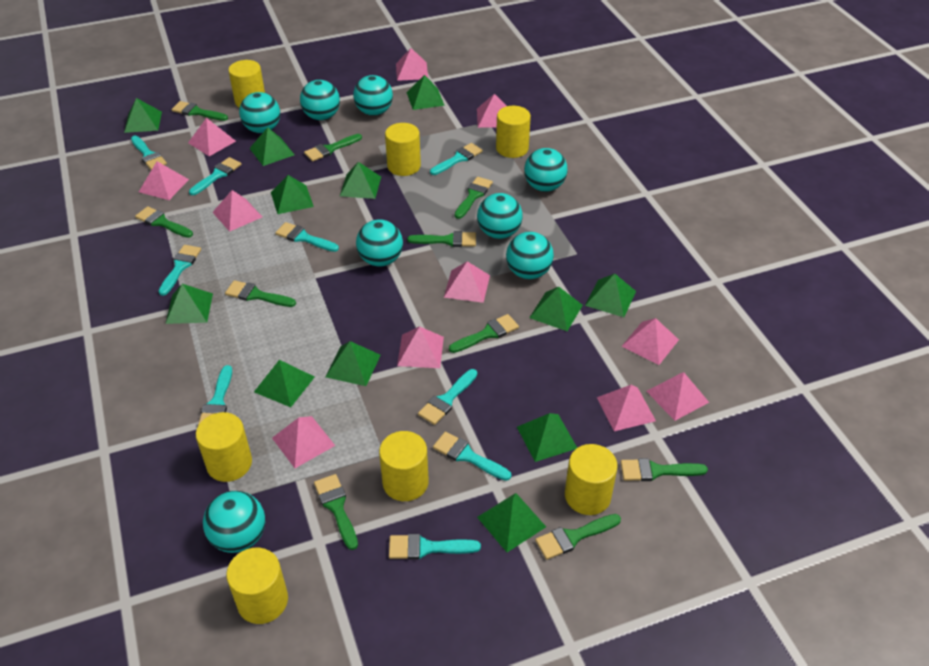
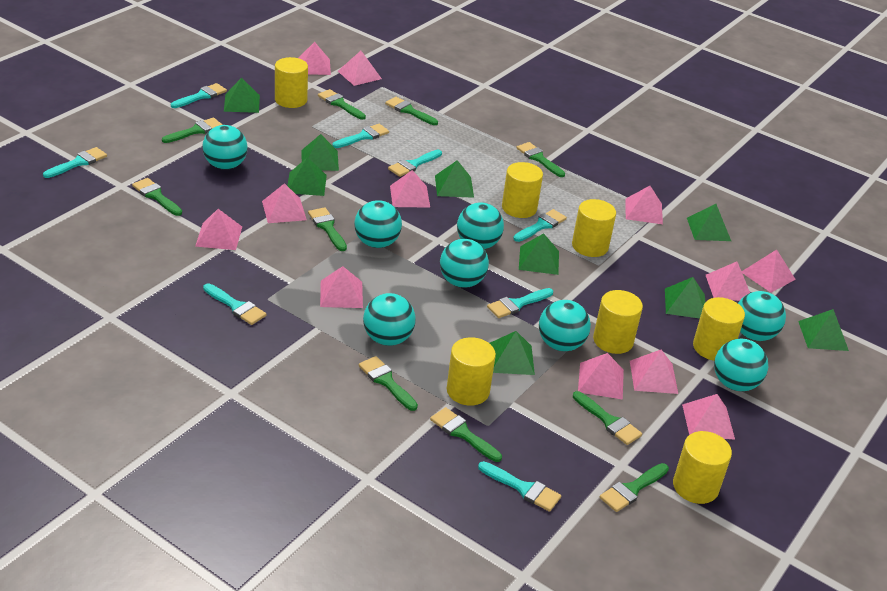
green pyramid: 12 -> 9
pink pyramid: 11 -> 12
turquoise brush: 9 -> 8

